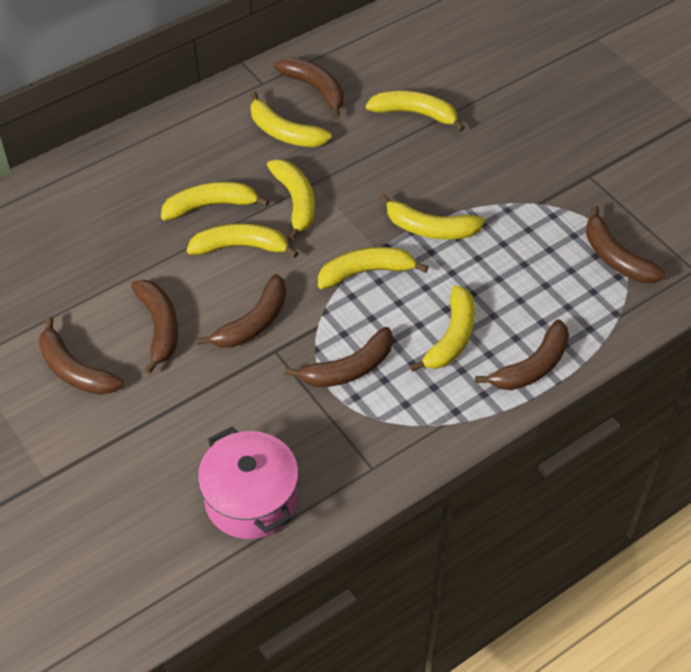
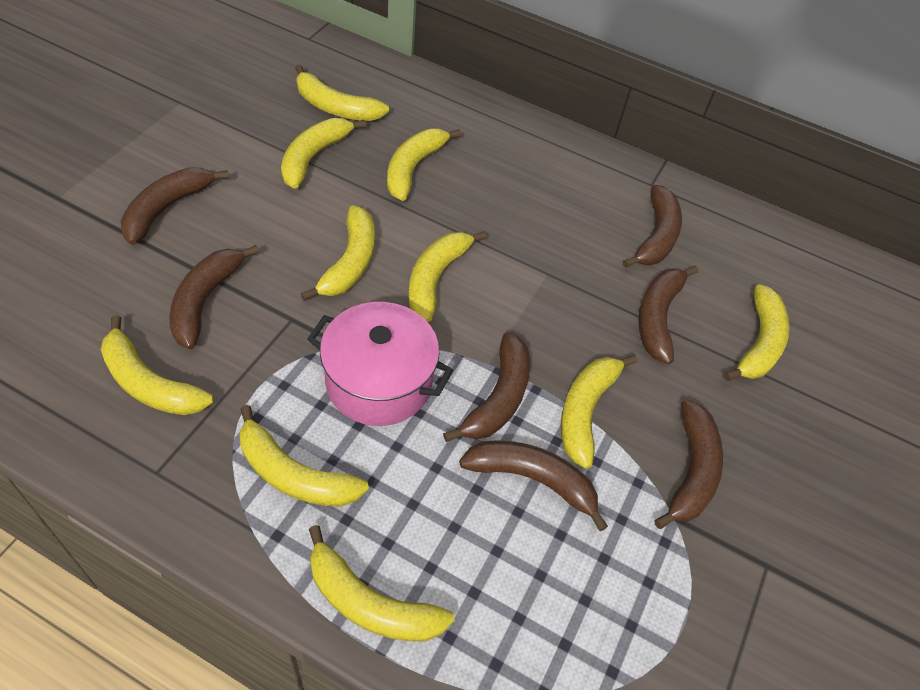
yellow banana: 8 -> 10

